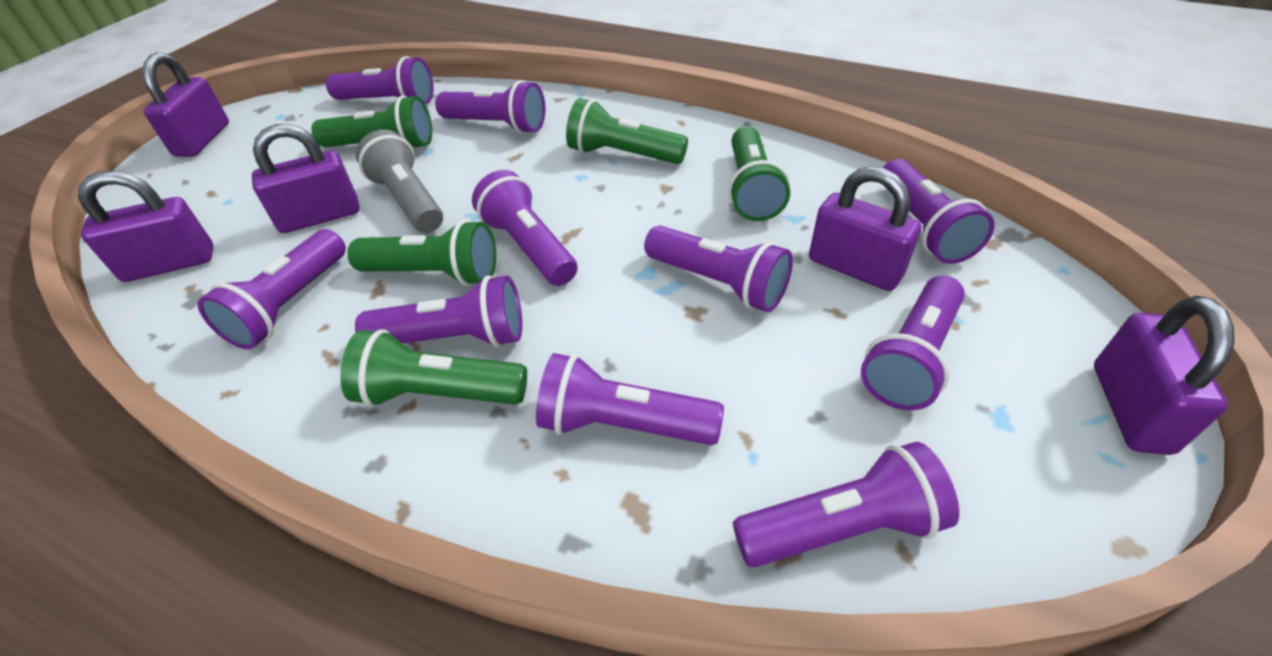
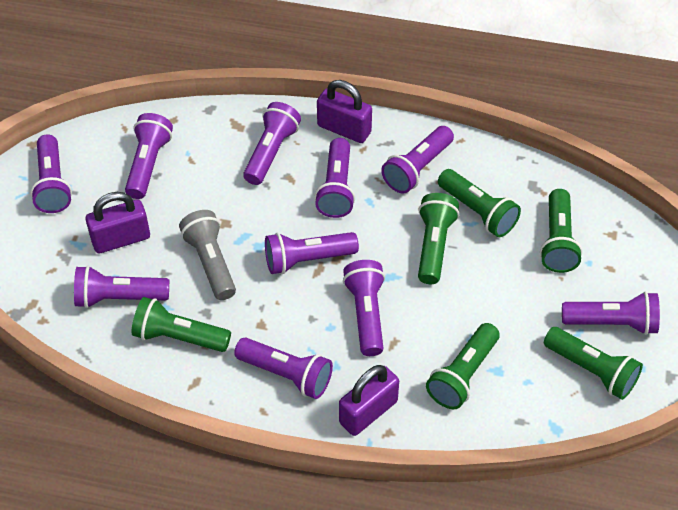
green flashlight: 5 -> 6
purple padlock: 5 -> 3

